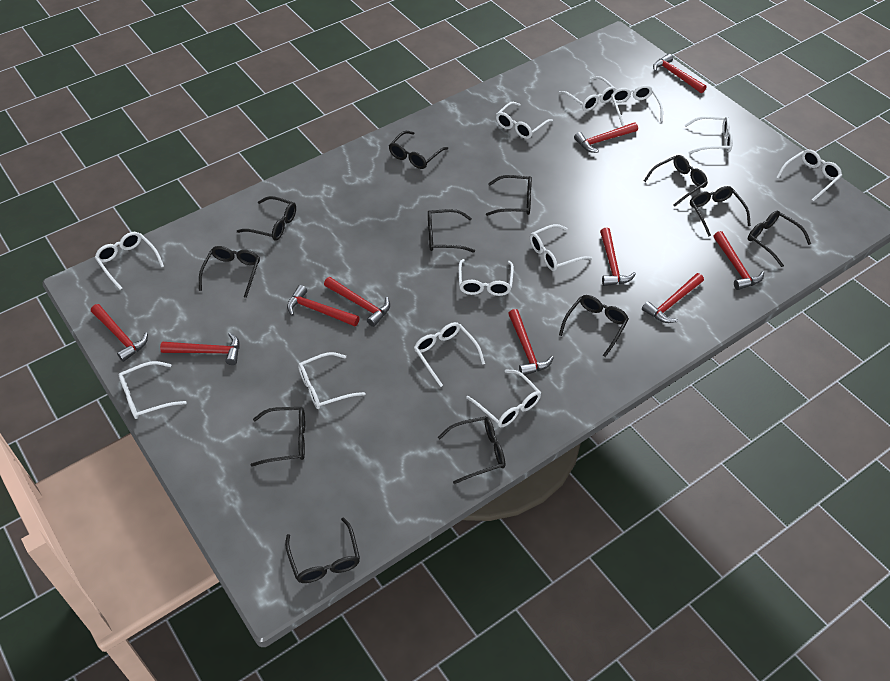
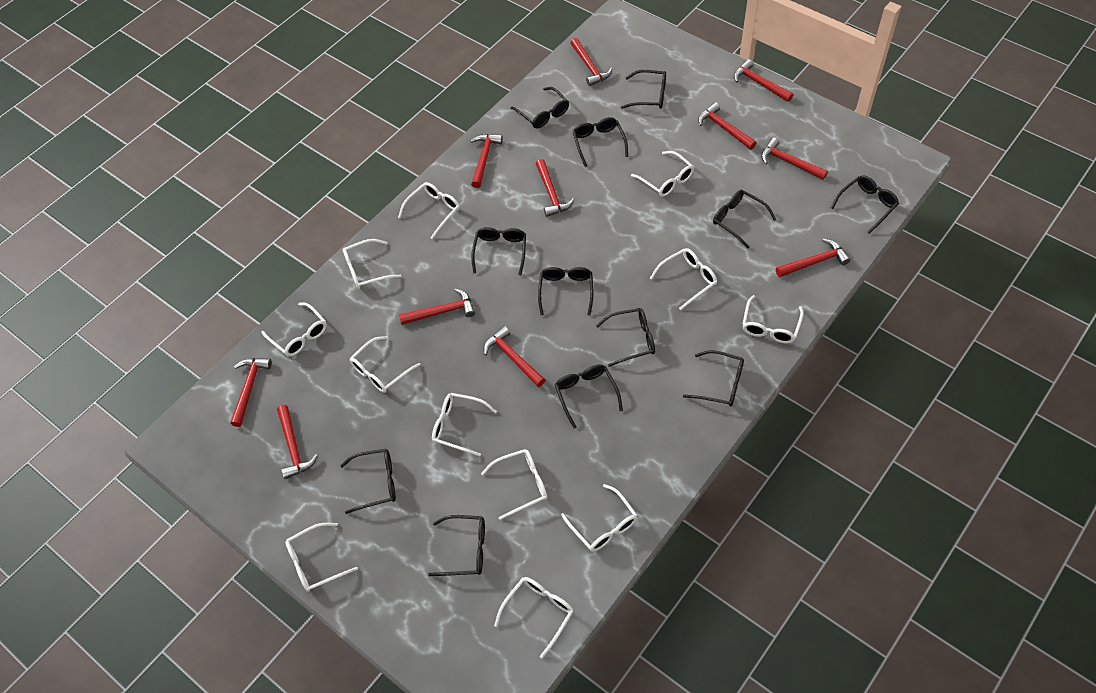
red hammer: 10 -> 11

